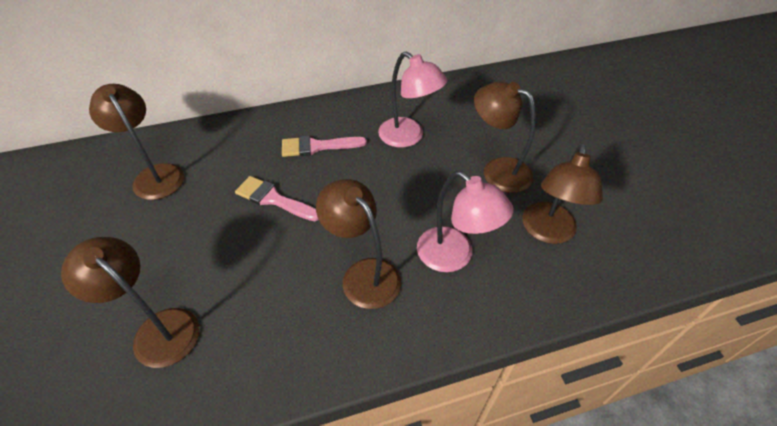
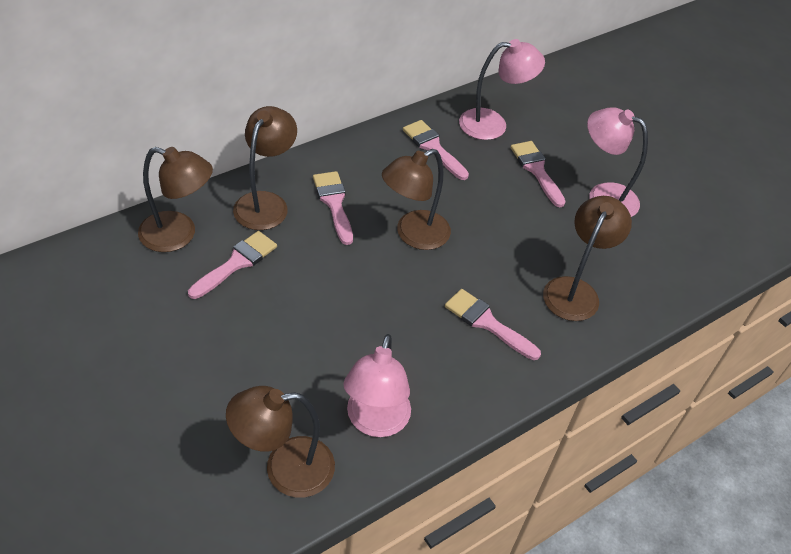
pink brush: 2 -> 5
pink lamp: 2 -> 3

